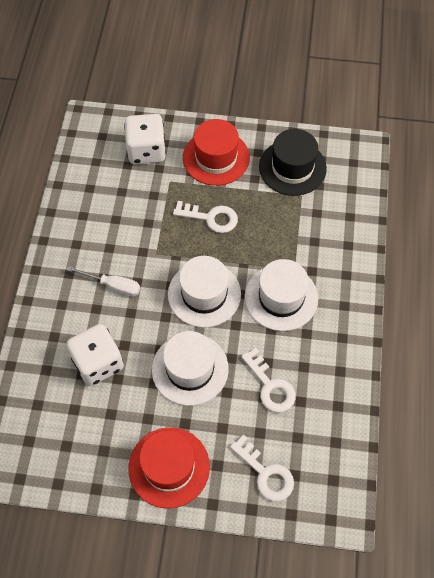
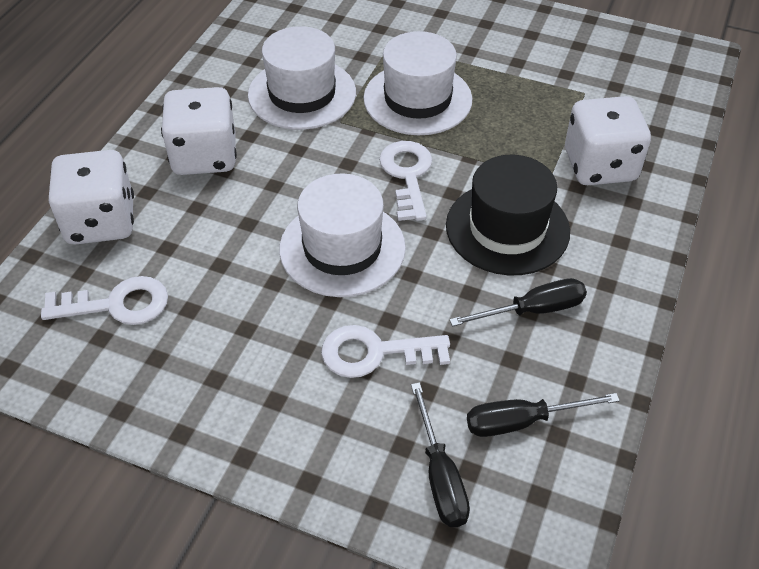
black screwdriver: 0 -> 3
red hat: 2 -> 0
white dice: 2 -> 3
white screwdriver: 1 -> 0

